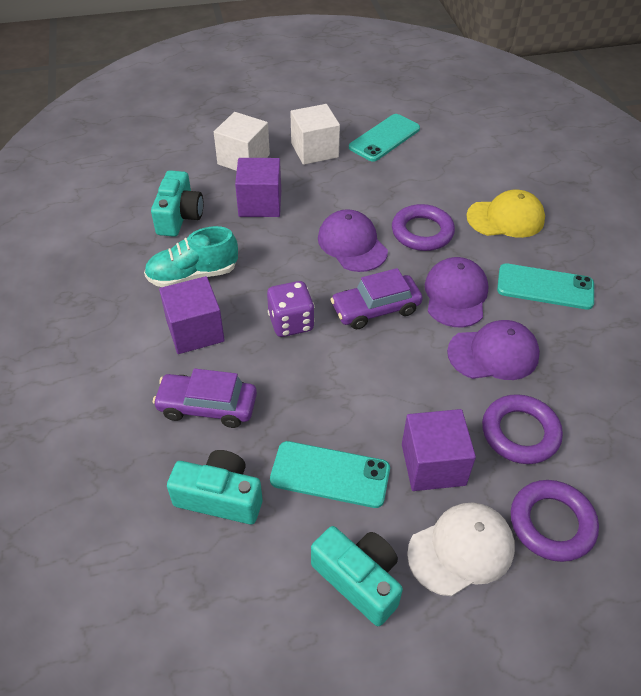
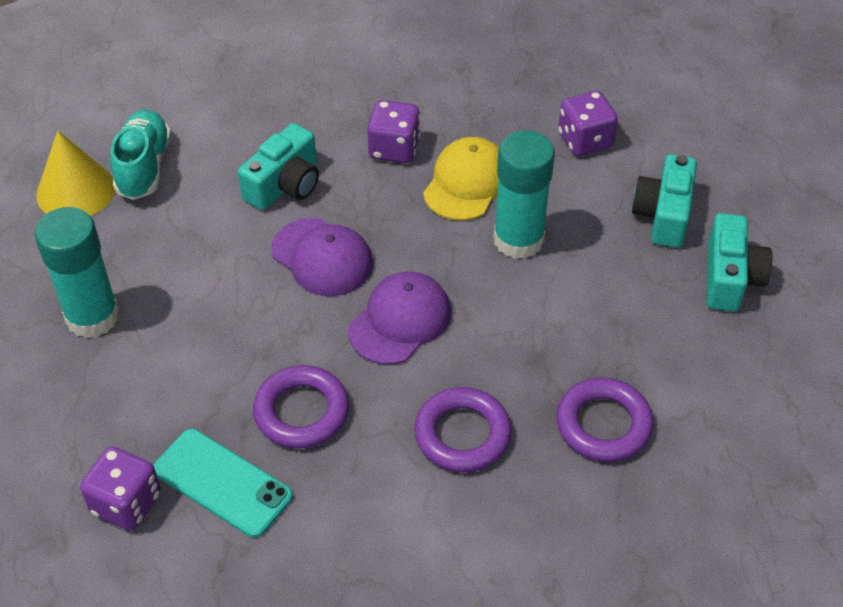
purple cap: 3 -> 2
purple car: 2 -> 0
purple cube: 3 -> 0
purple dice: 1 -> 3
turquoise glue stick: 0 -> 2
turquoise phone: 3 -> 1
white cap: 1 -> 0
white cube: 2 -> 0
yellow cone: 0 -> 1

